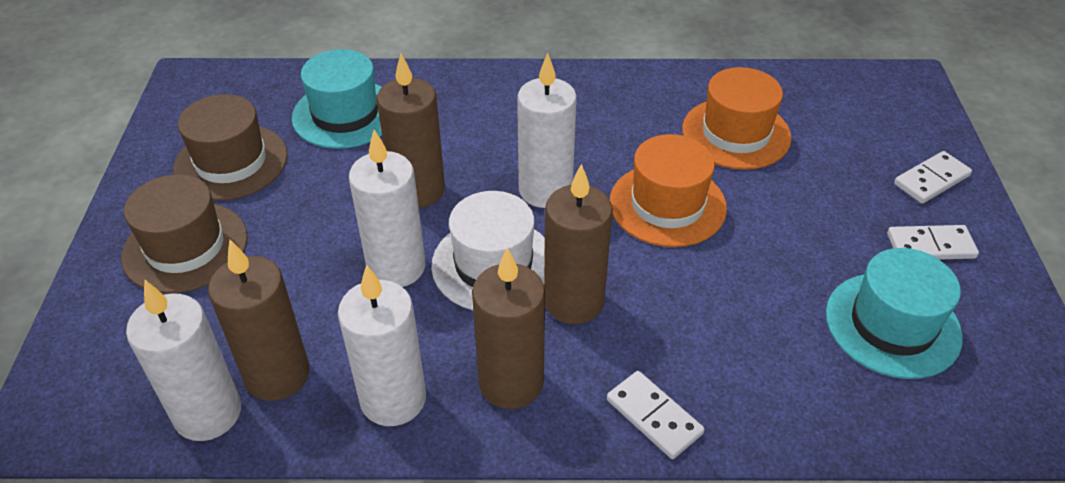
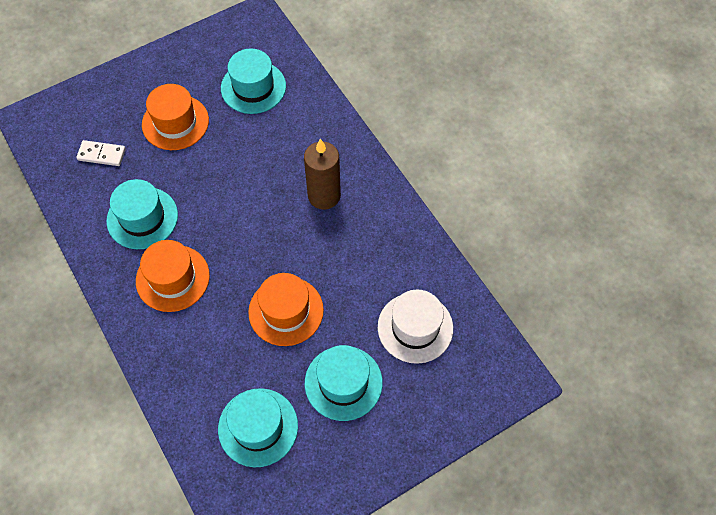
brown candle: 4 -> 1
brown hat: 2 -> 0
orange hat: 2 -> 3
turquoise hat: 2 -> 4
white candle: 4 -> 0
white domino: 3 -> 1

